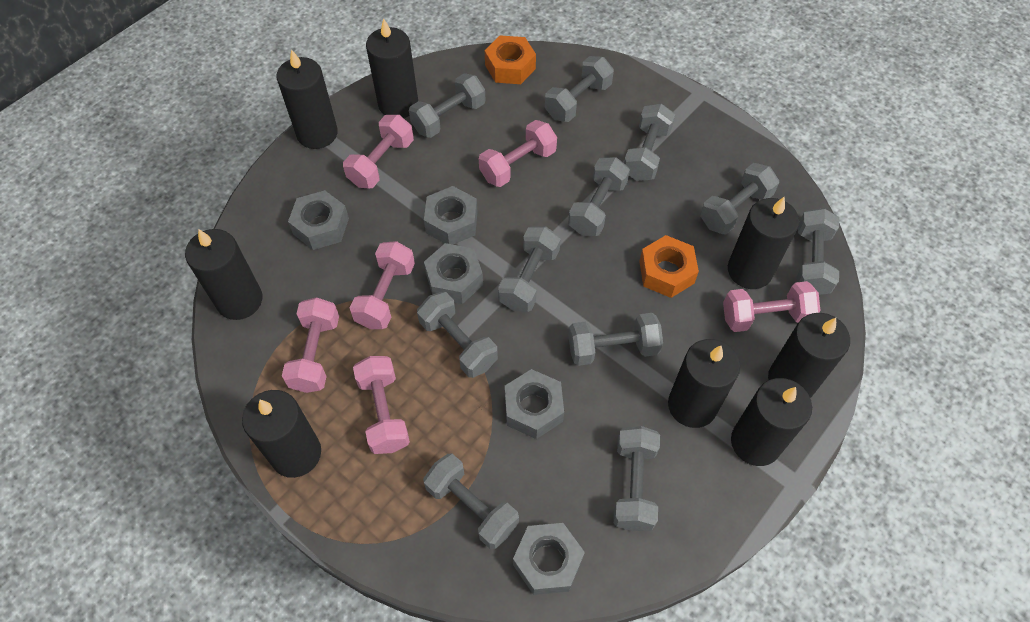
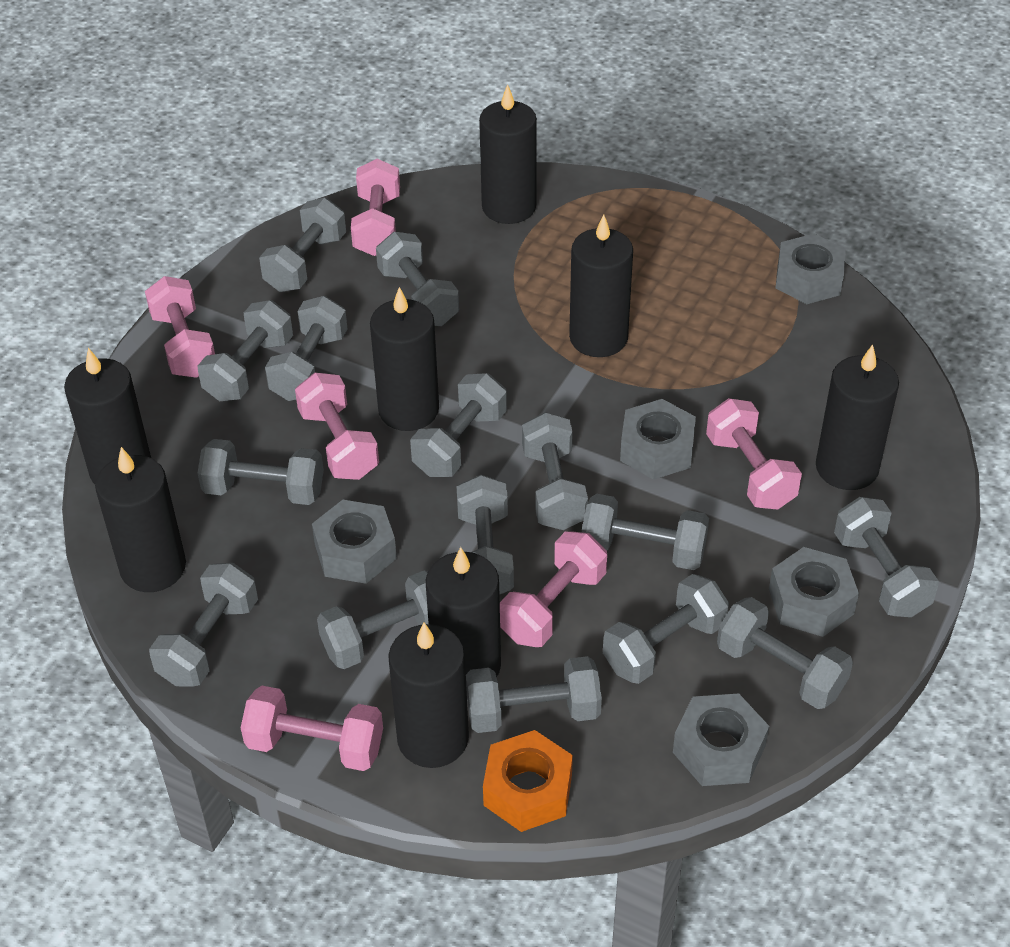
grey dumbbell: 11 -> 15
orange nut: 2 -> 1

